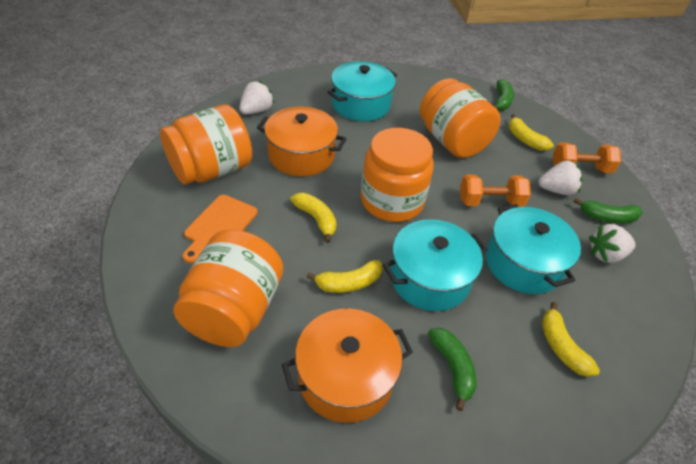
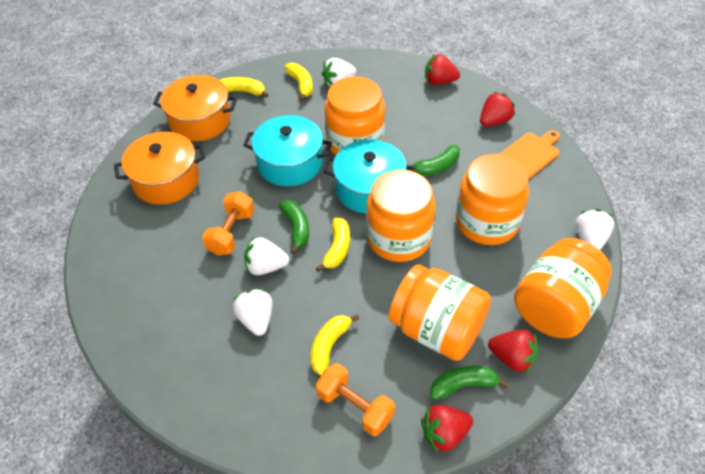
orange jar: 4 -> 5
red strawberry: 0 -> 4
turquoise pot: 3 -> 2
white strawberry: 3 -> 4

